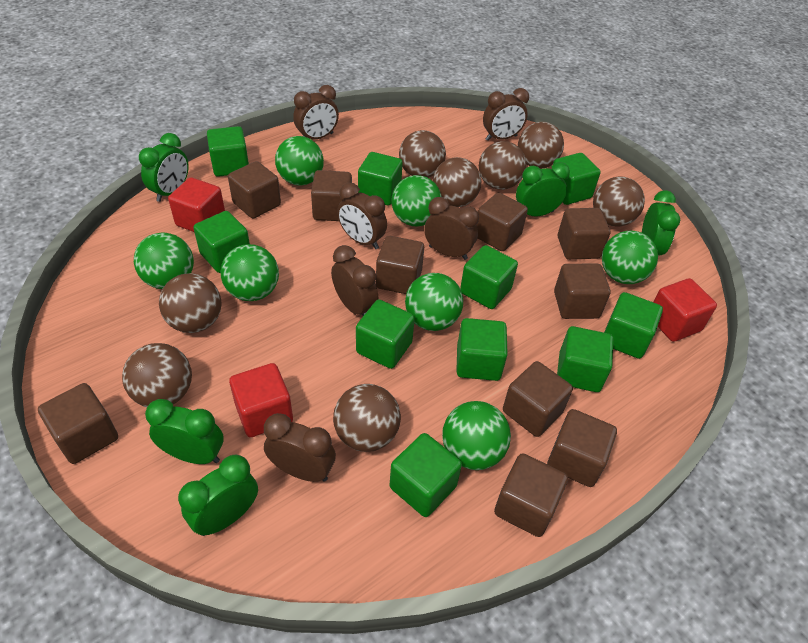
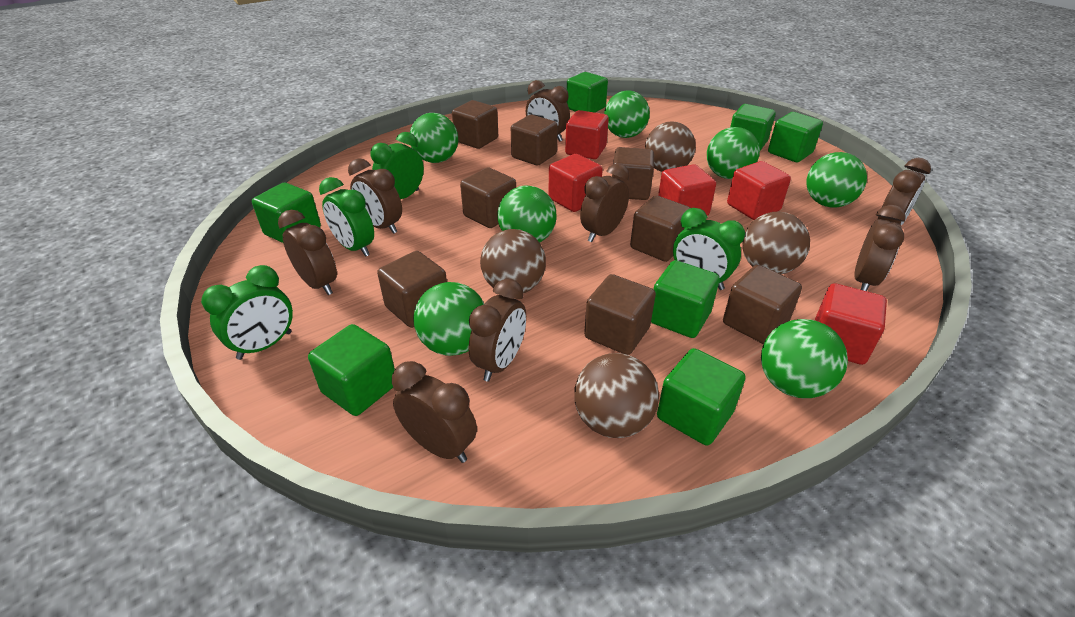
brown ball: 8 -> 4
brown clock: 6 -> 8
brown cube: 10 -> 8
green clock: 5 -> 4
green cube: 10 -> 7
red cube: 3 -> 5

